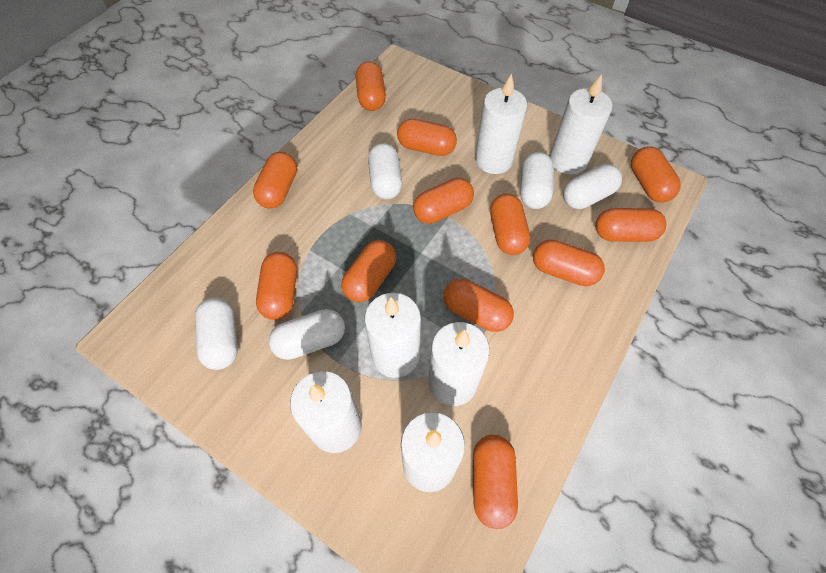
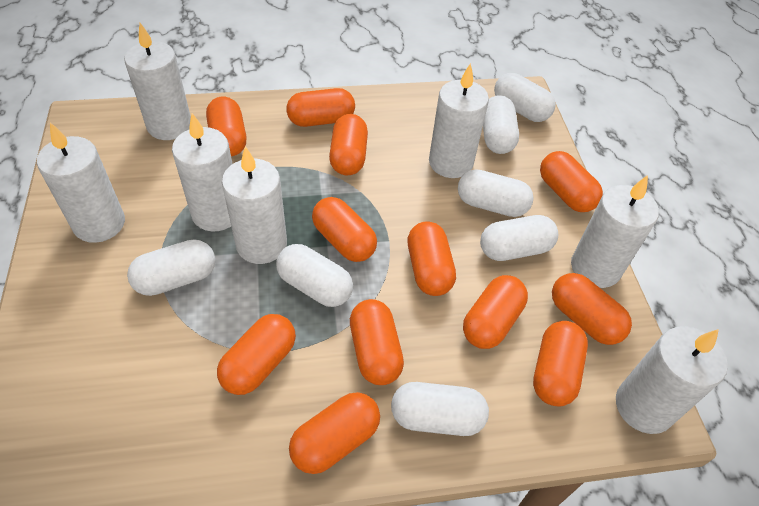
white candle: 6 -> 7
white capsule: 5 -> 7

